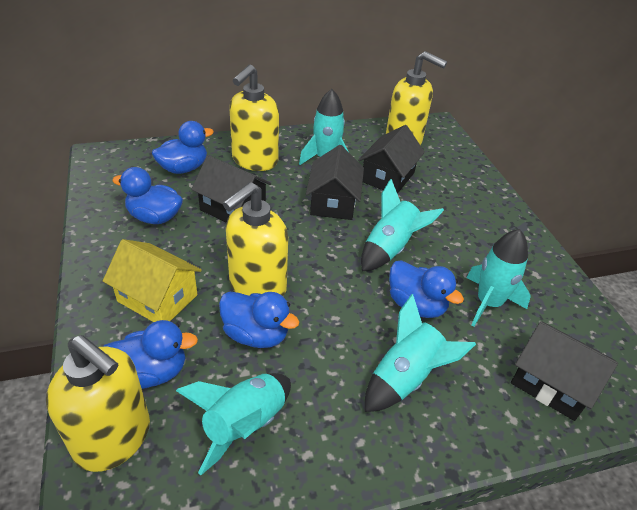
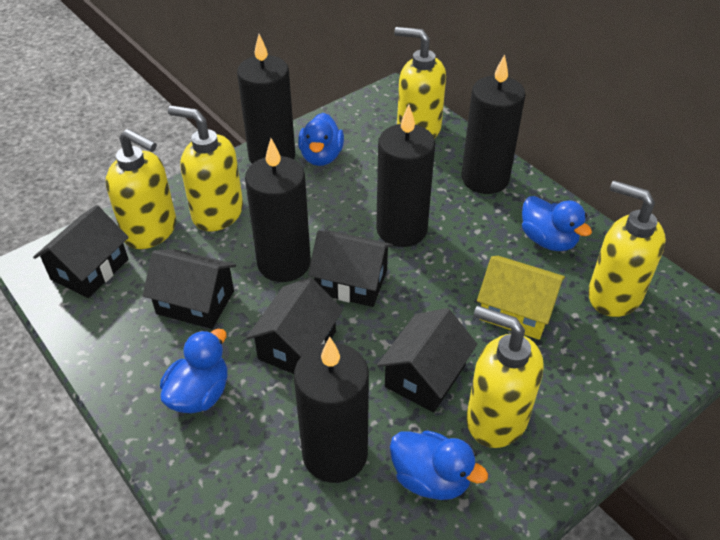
black candle: 0 -> 5
black house: 4 -> 5
blue duck: 5 -> 4
turquoise rocket: 5 -> 0
yellow soap dispenser: 4 -> 5

